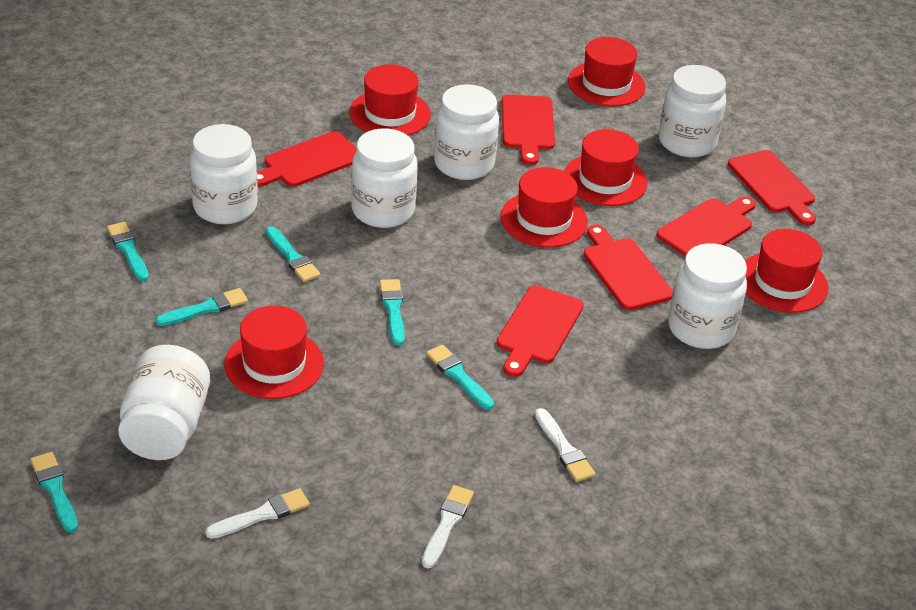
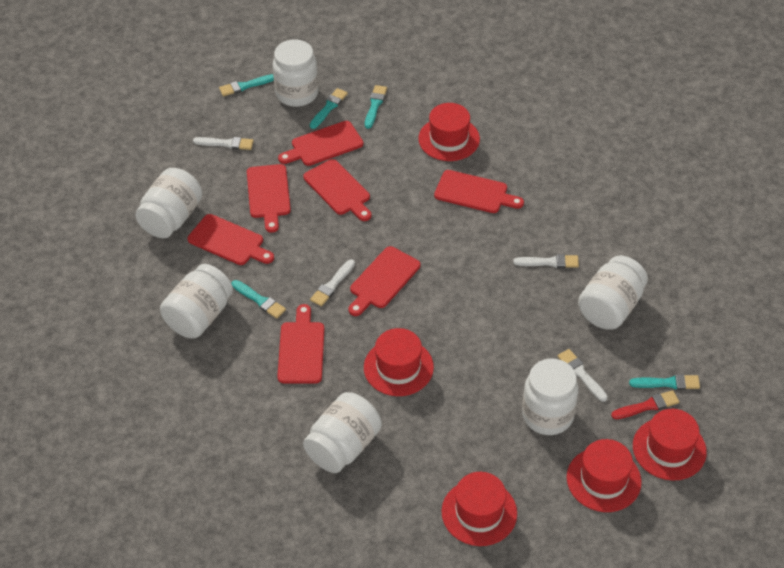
red brush: 0 -> 1
red cutting board: 6 -> 7
red hat: 6 -> 5
turquoise brush: 6 -> 5
white brush: 3 -> 4

